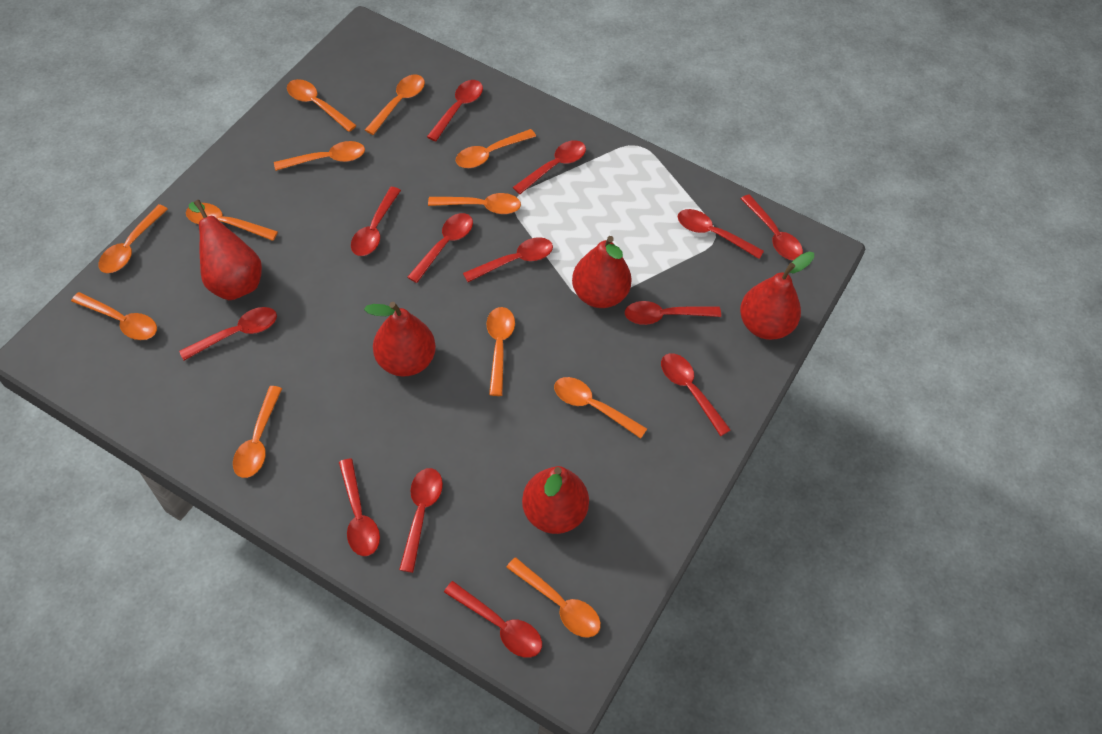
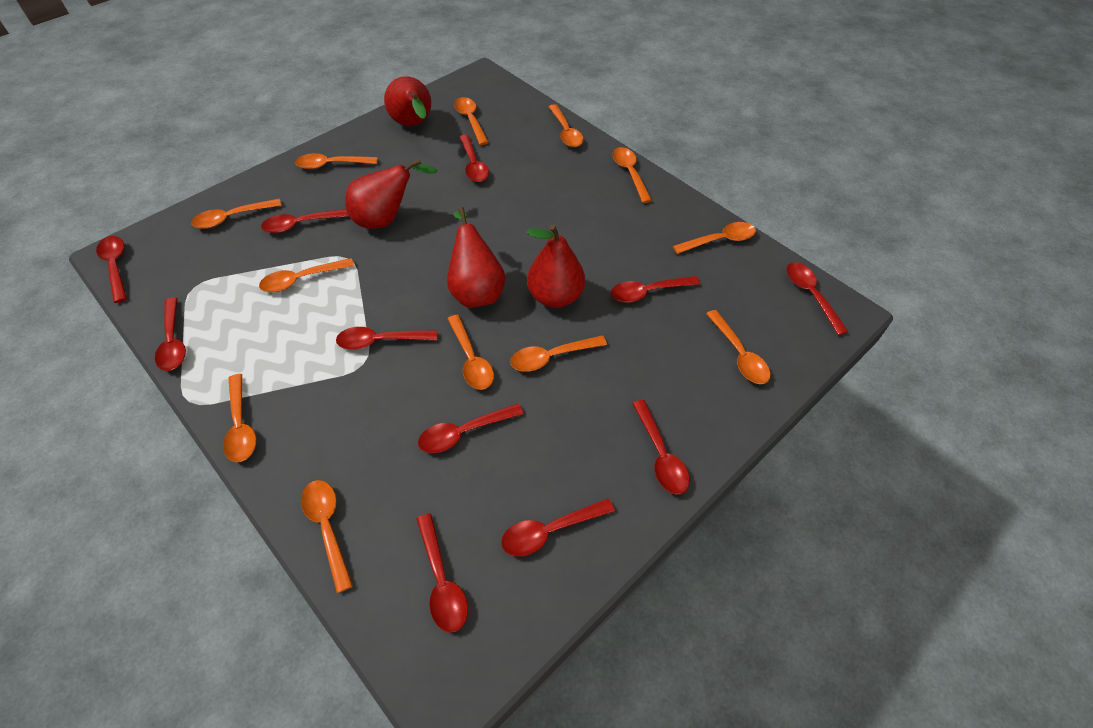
red pear: 5 -> 4
red spoon: 13 -> 11

